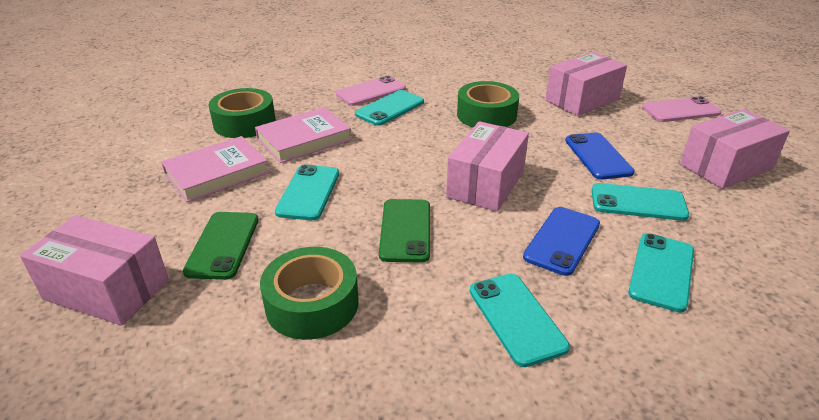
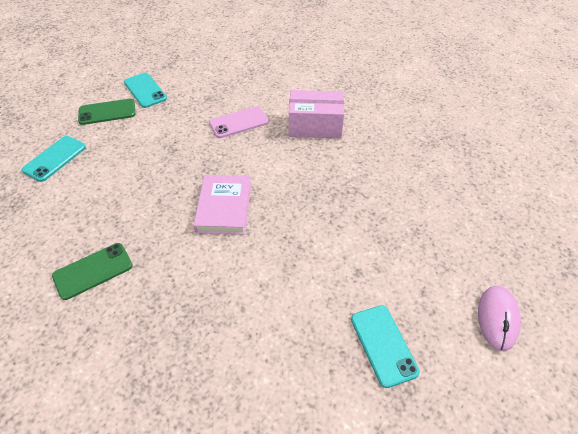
blue phone: 2 -> 0
green tape: 3 -> 0
pink book: 2 -> 1
pink box: 4 -> 1
pink mouse: 0 -> 1
pink phone: 2 -> 1
turquoise phone: 5 -> 3

